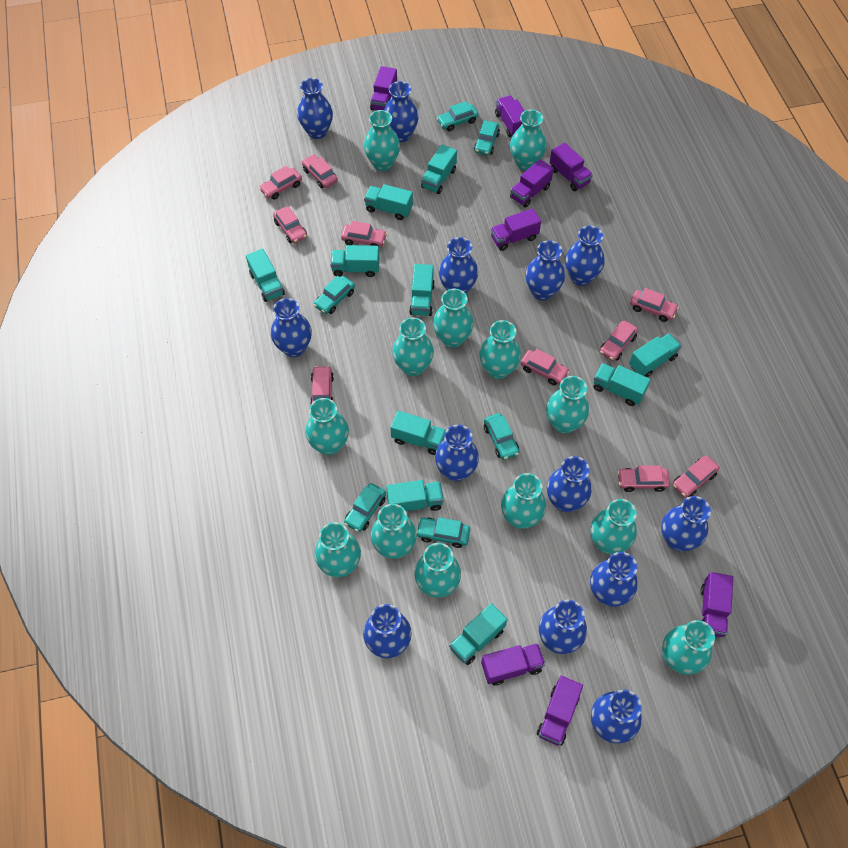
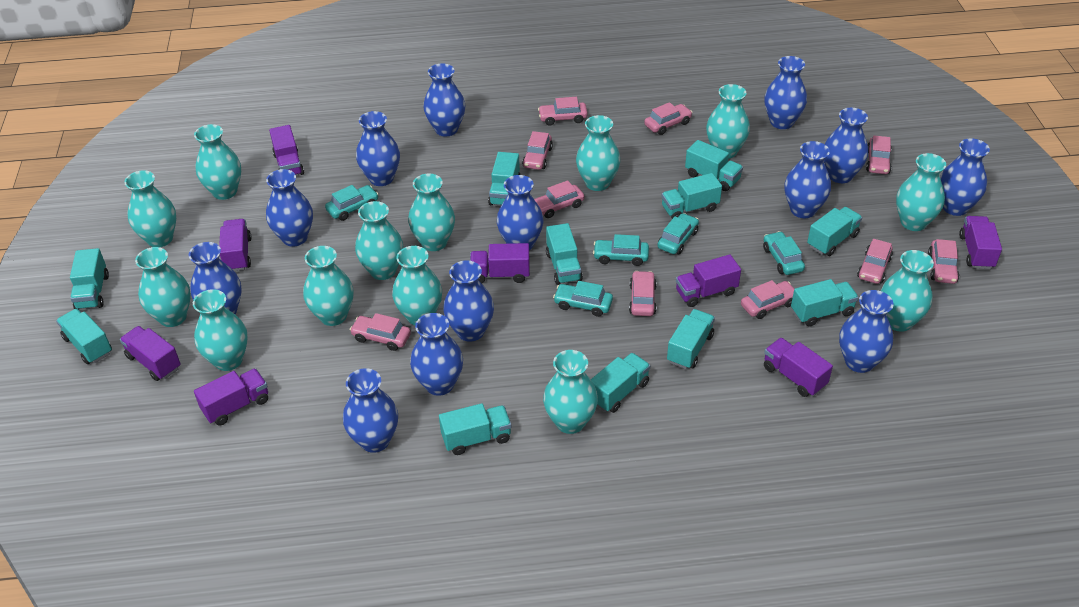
turquoise car: 6 -> 5
turquoise truck: 10 -> 11

